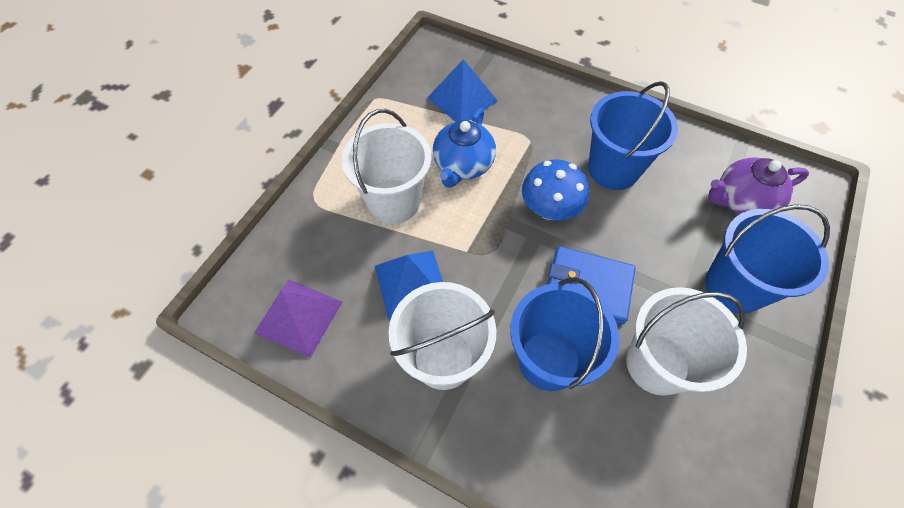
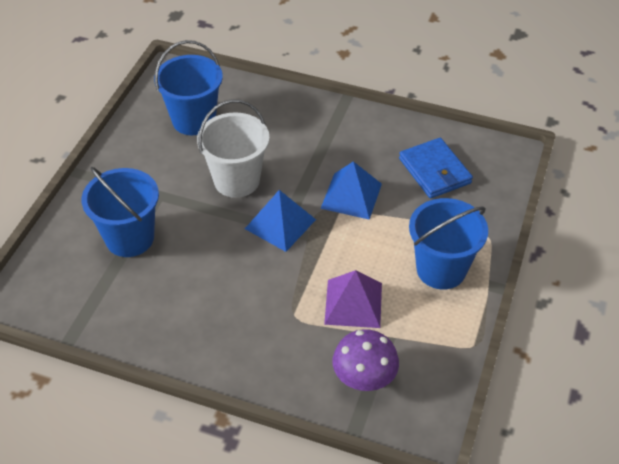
blue mushroom: 1 -> 0
blue teapot: 1 -> 0
purple mushroom: 0 -> 1
purple teapot: 1 -> 0
white bucket: 3 -> 1

